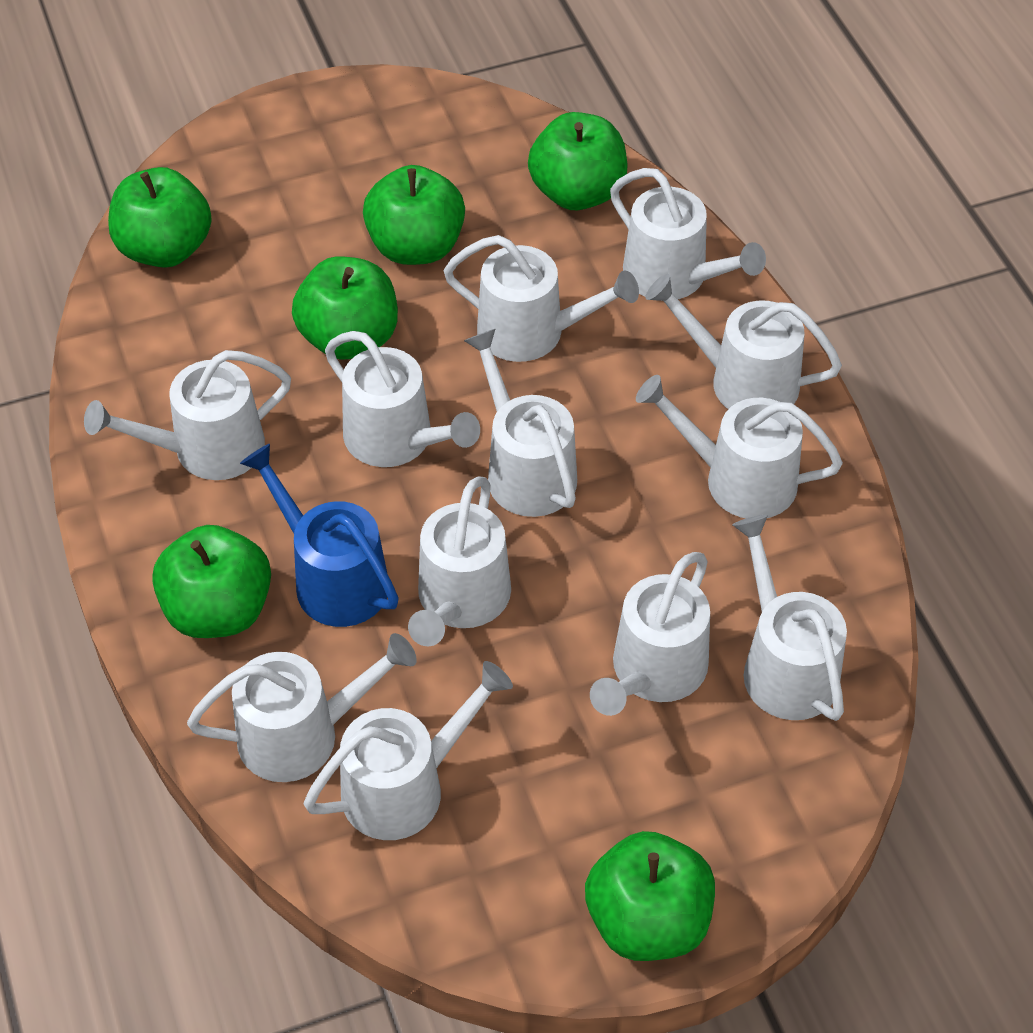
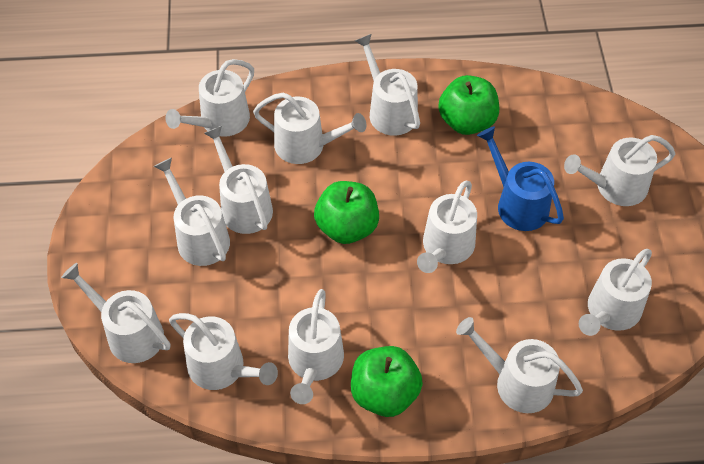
green apple: 6 -> 3

